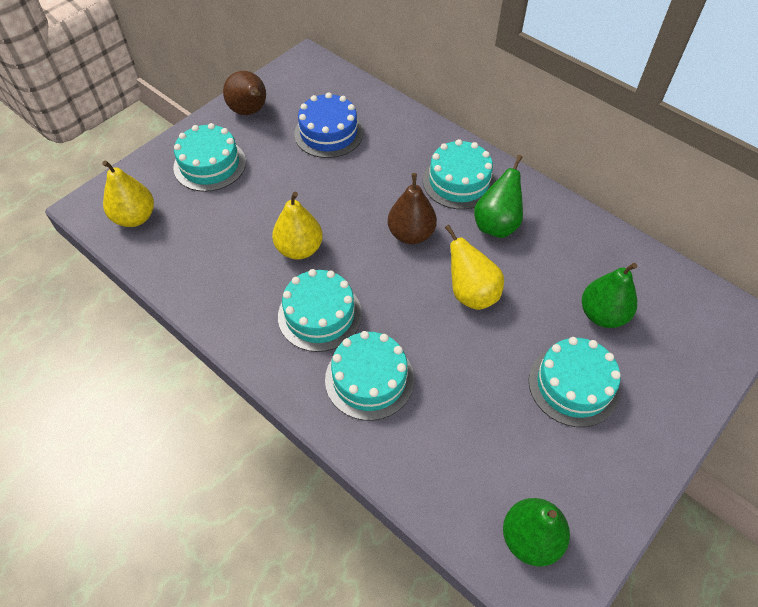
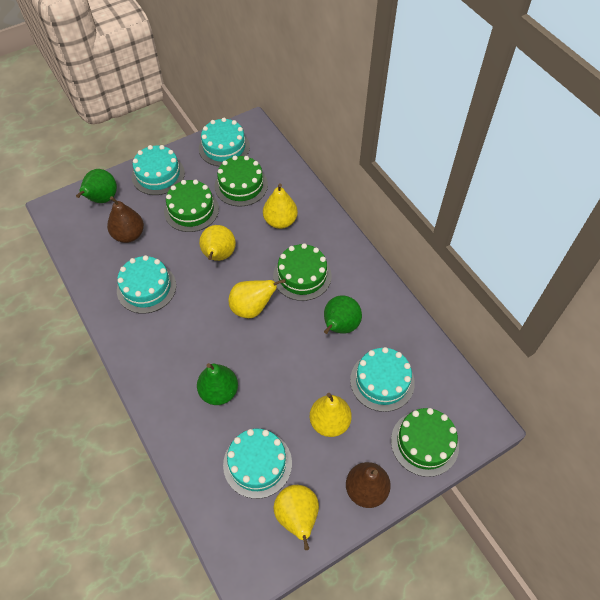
blue cake: 1 -> 0
green cake: 0 -> 4
yellow pear: 3 -> 5

